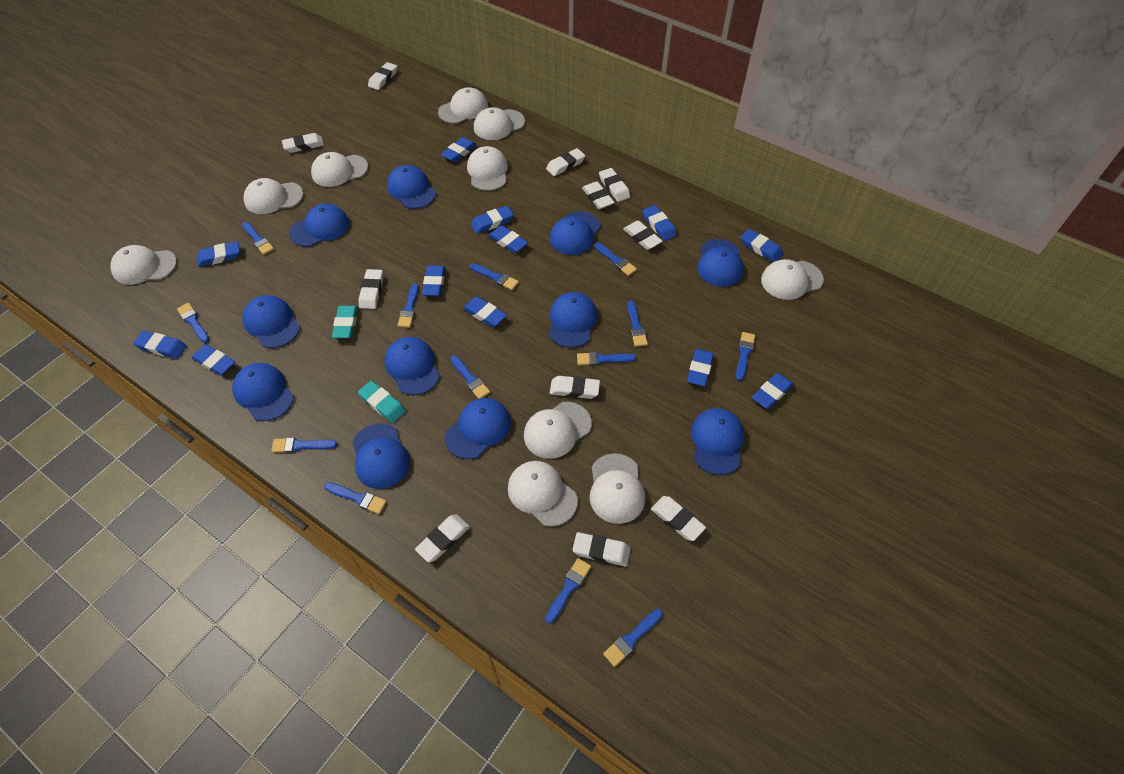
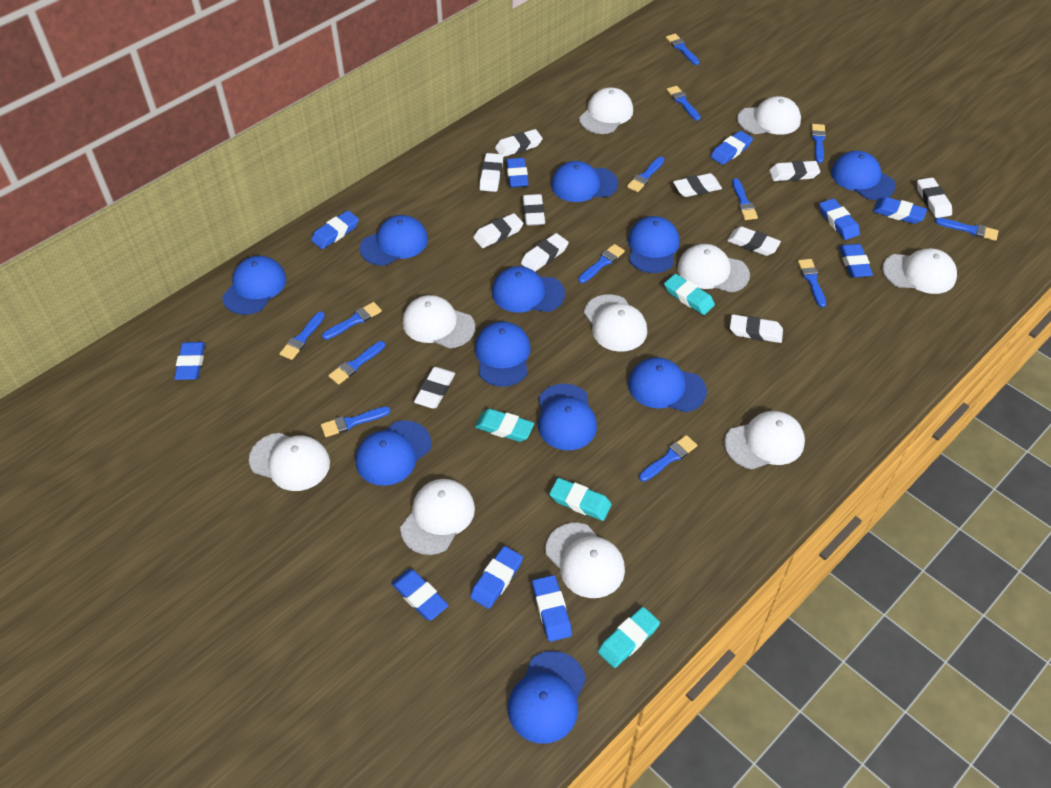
blue eraser: 12 -> 10
turquoise eraser: 2 -> 4

